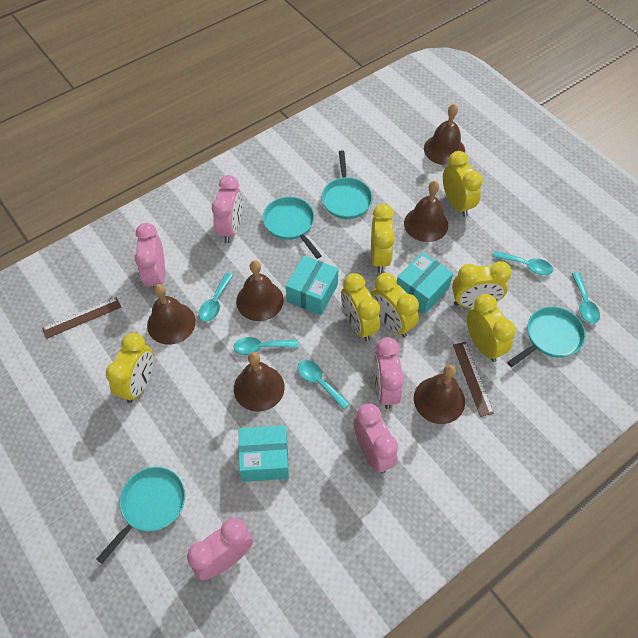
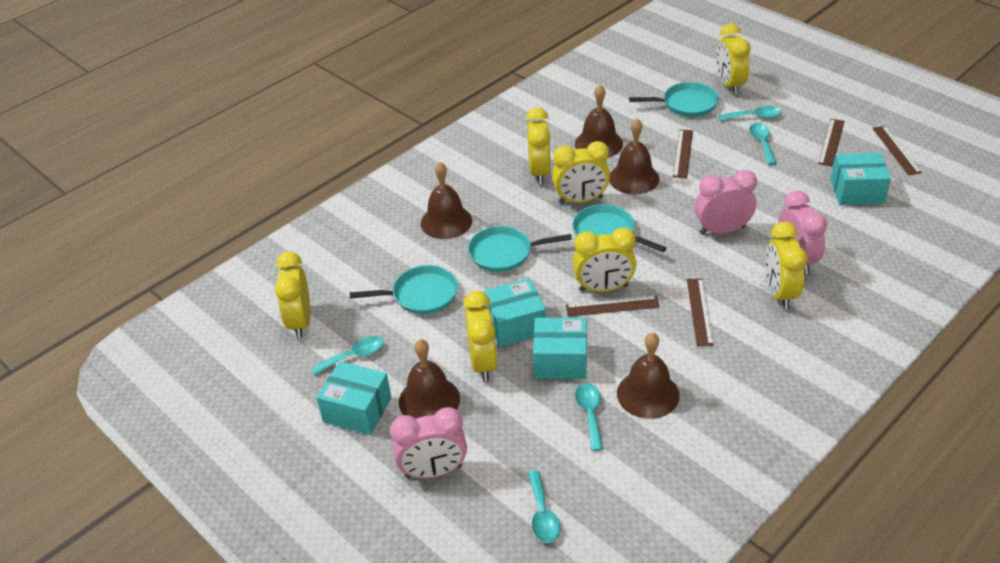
brown bell: 6 -> 5
brown ruler: 2 -> 5
pink clock: 5 -> 3
turquoise box: 3 -> 4

